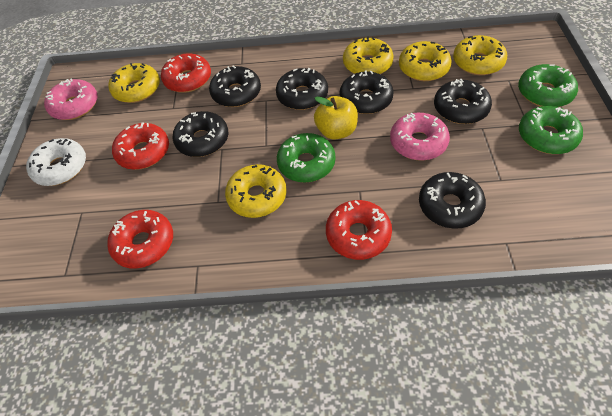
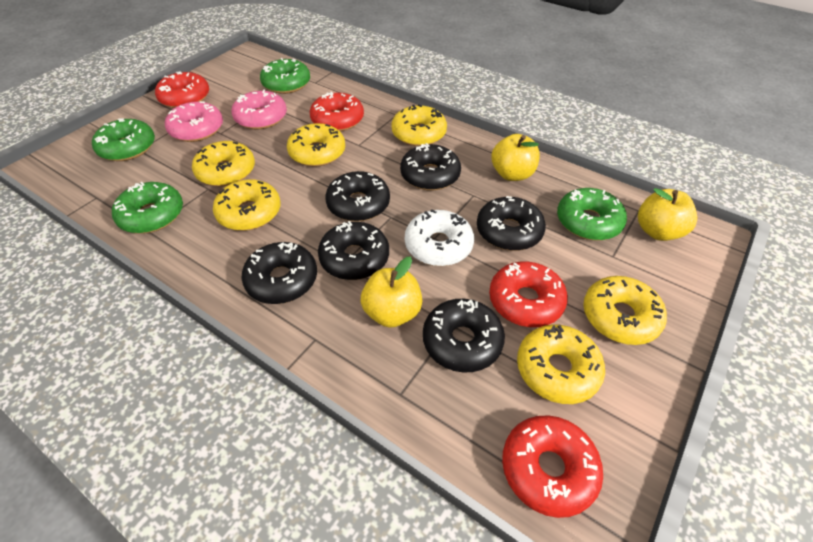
green donut: 3 -> 4
yellow apple: 1 -> 3
yellow donut: 5 -> 6

